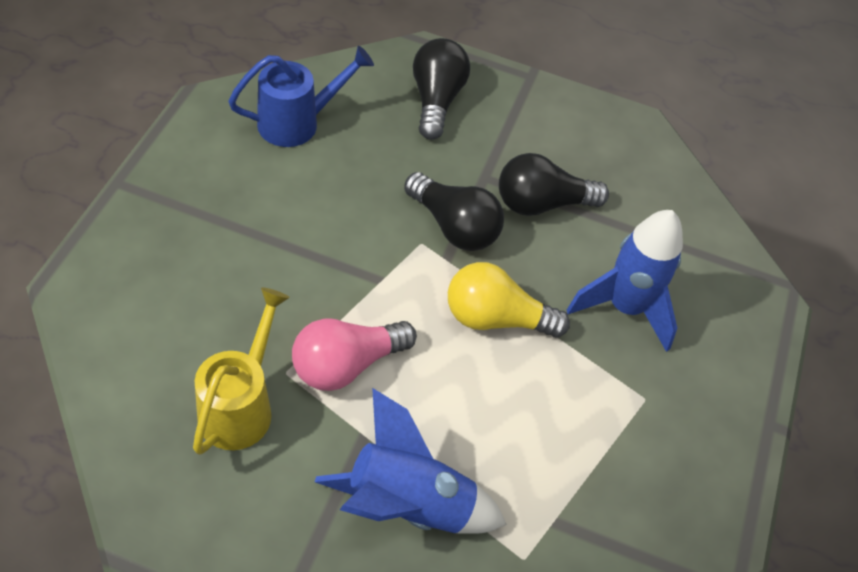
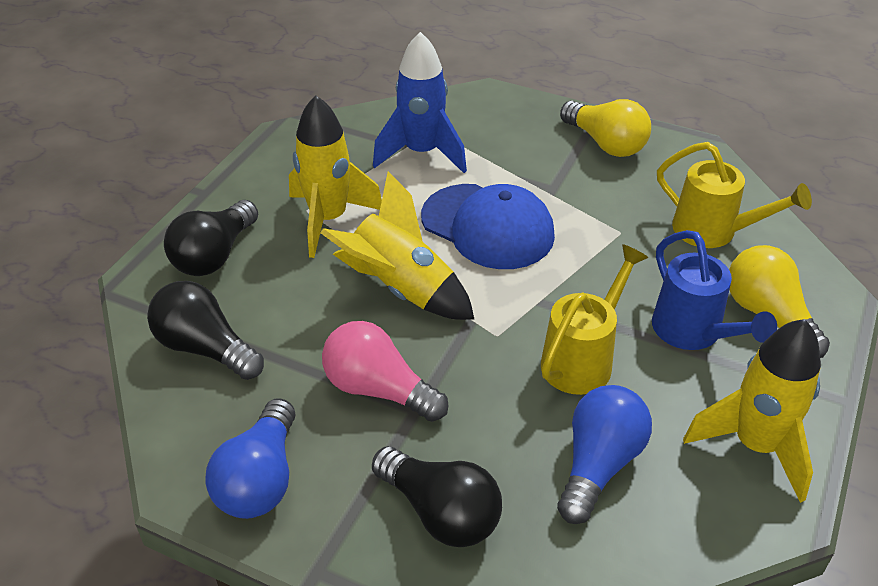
blue cap: 0 -> 1
blue light bulb: 0 -> 2
blue rocket: 2 -> 1
yellow light bulb: 1 -> 2
yellow rocket: 0 -> 3
yellow watering can: 1 -> 2

